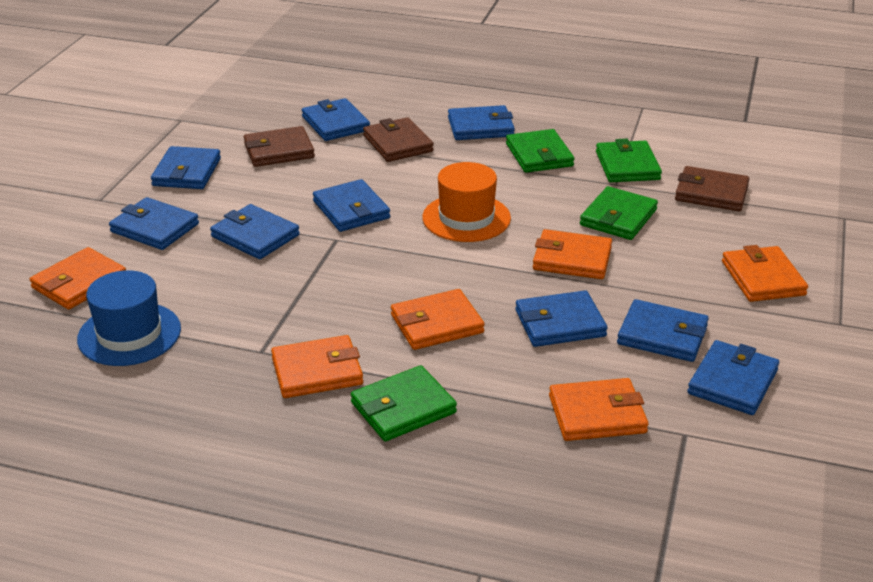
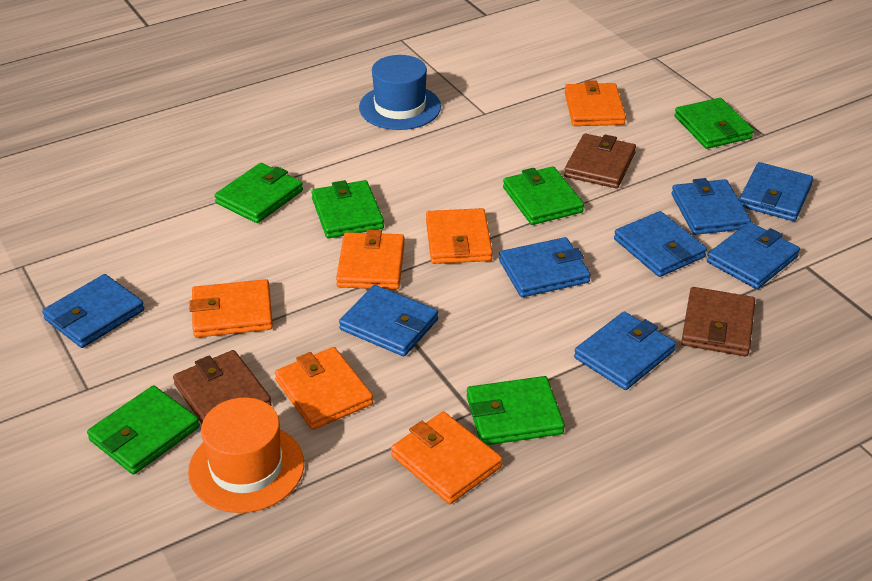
blue wallet: 9 -> 8
green wallet: 4 -> 6

